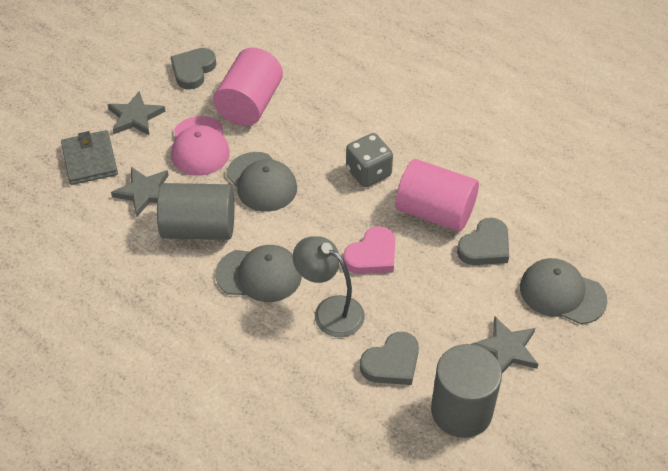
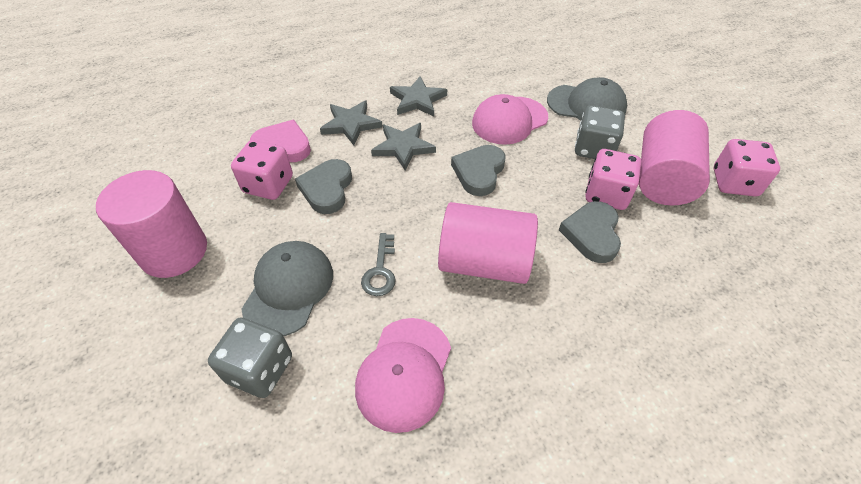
grey cap: 3 -> 2
grey cylinder: 2 -> 0
grey dice: 1 -> 2
grey key: 0 -> 1
grey lamp: 1 -> 0
grey wallet: 1 -> 0
pink cap: 1 -> 2
pink cylinder: 2 -> 3
pink dice: 0 -> 3

